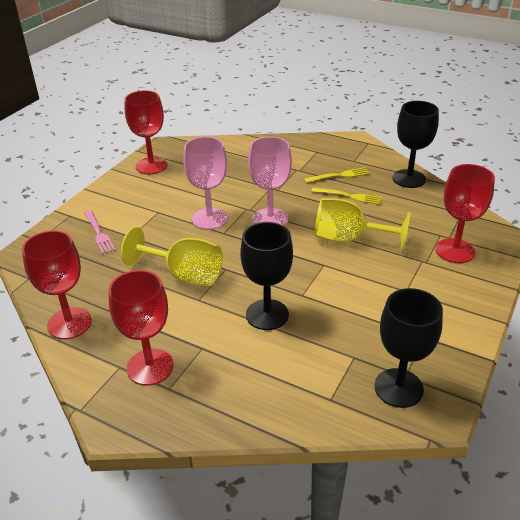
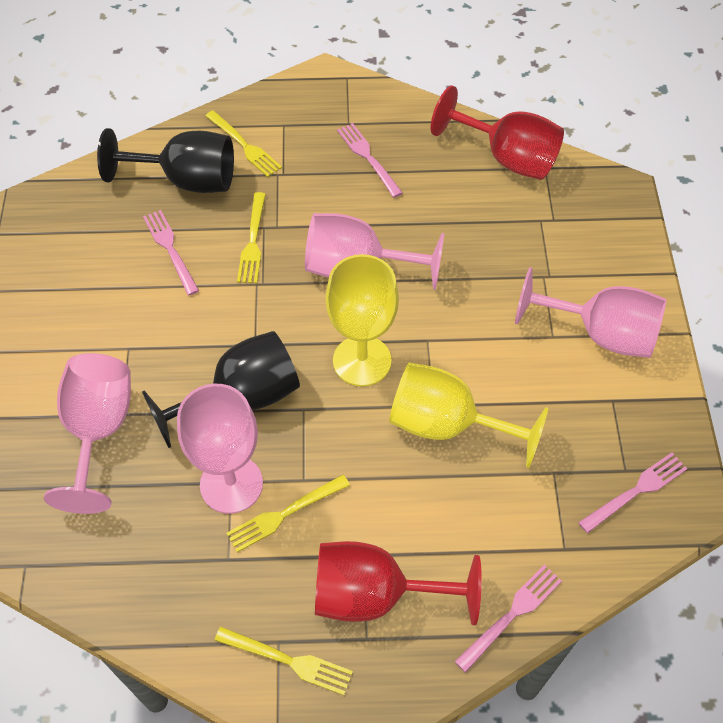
black goblet: 3 -> 2
pink fork: 1 -> 4
pink goblet: 2 -> 4
red goblet: 4 -> 2
yellow fork: 2 -> 4

